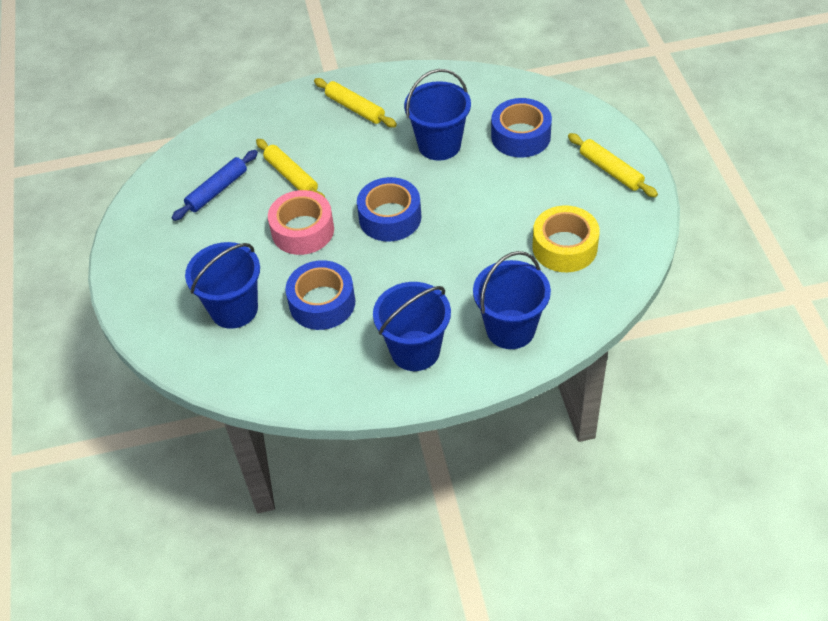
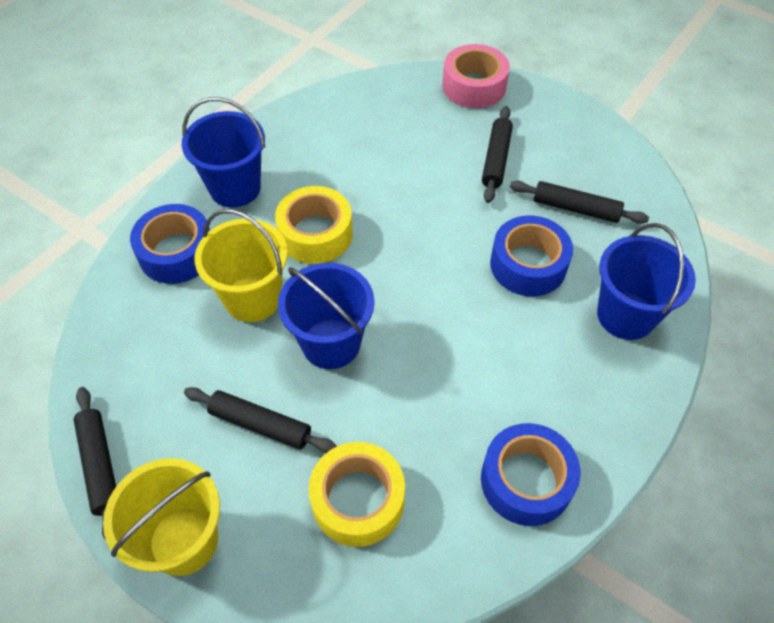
black rolling pin: 0 -> 4
blue bucket: 4 -> 3
blue rolling pin: 1 -> 0
yellow bucket: 0 -> 2
yellow rolling pin: 3 -> 0
yellow tape: 1 -> 2

